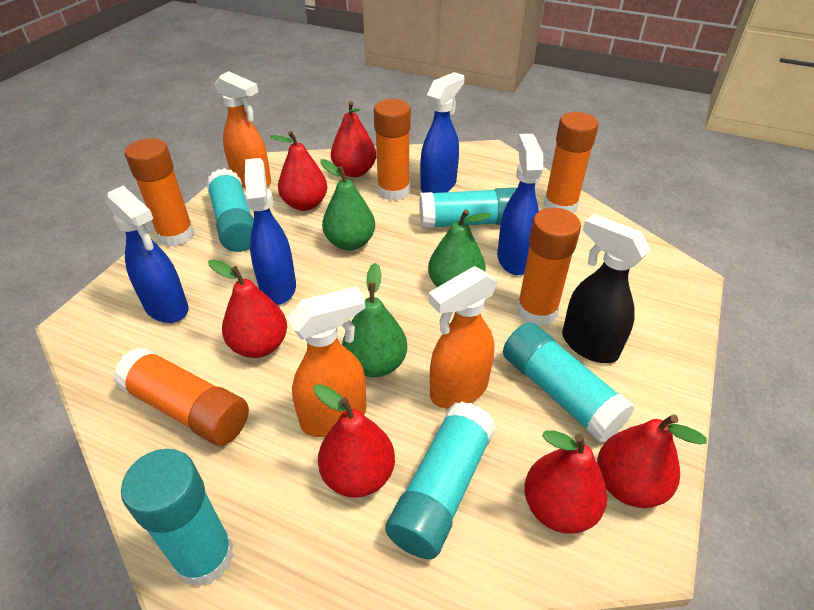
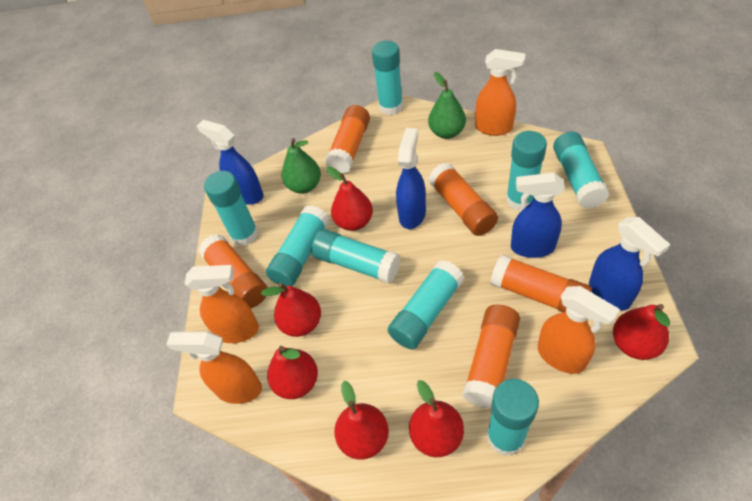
black spray bottle: 1 -> 0
green pear: 3 -> 2
orange spray bottle: 3 -> 4
turquoise glue stick: 5 -> 8

